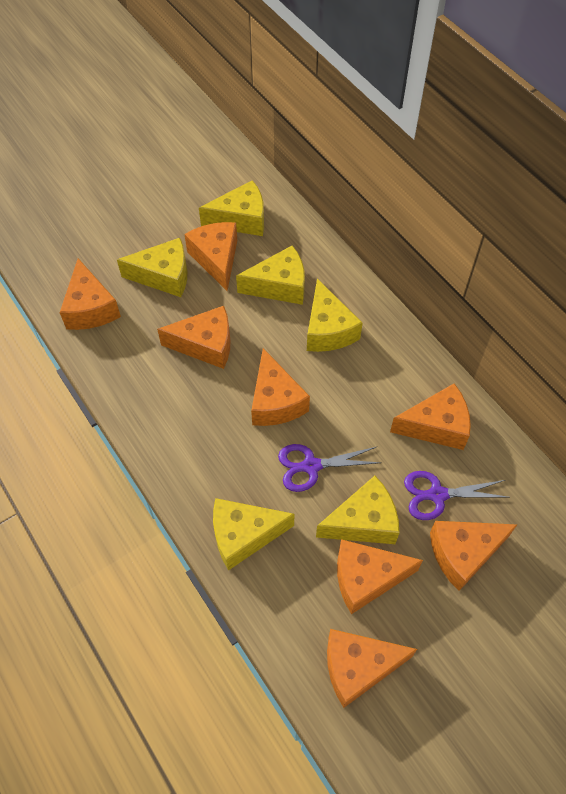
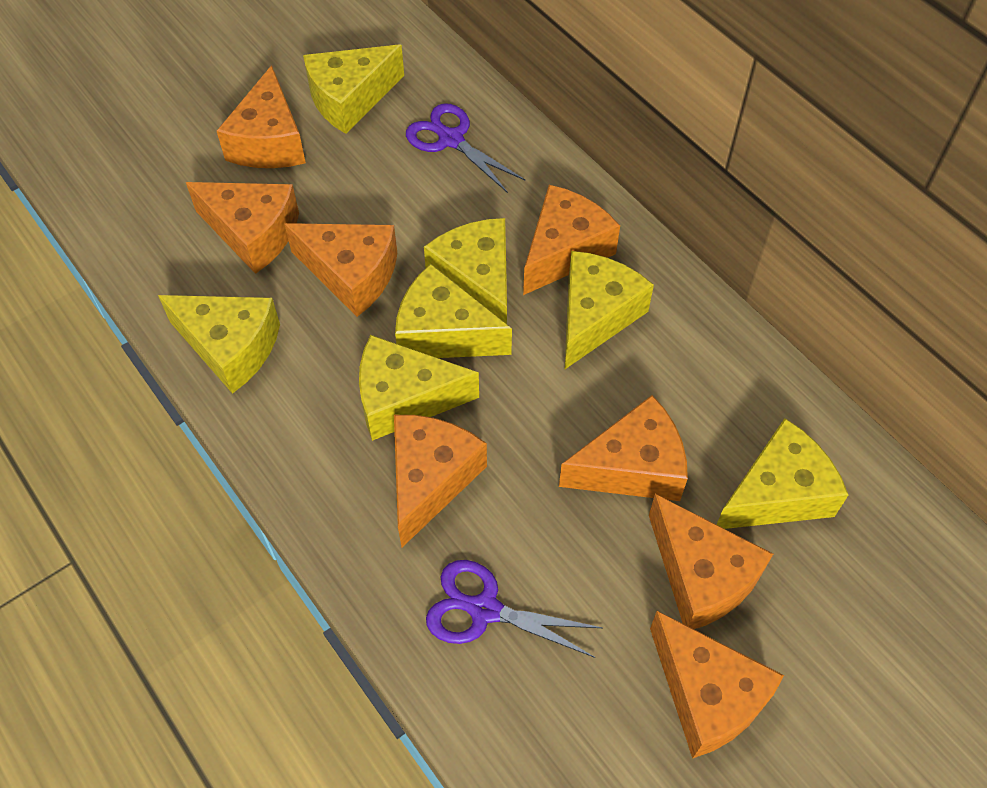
yellow cheese: 6 -> 7

